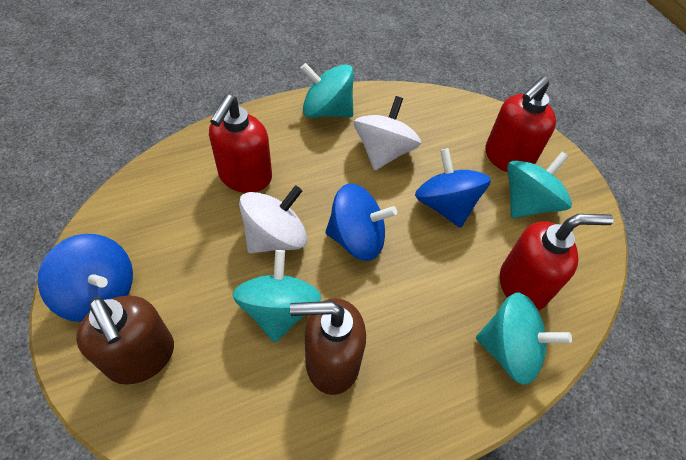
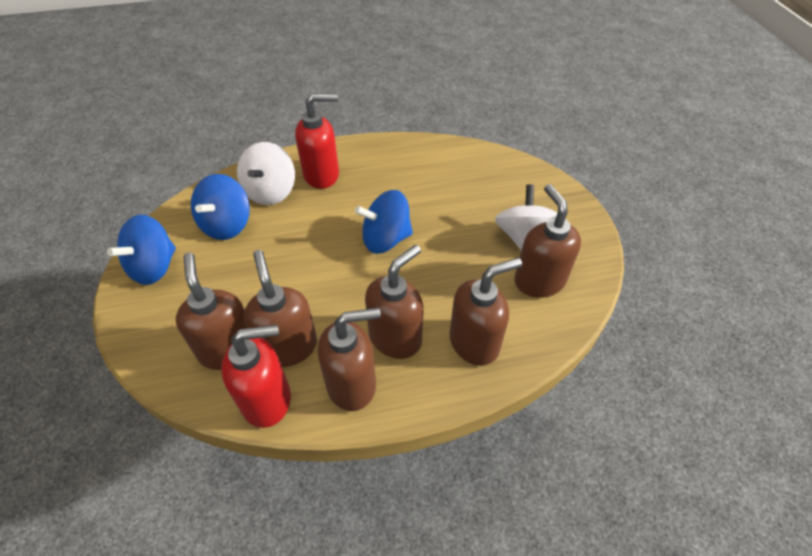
brown soap dispenser: 2 -> 6
red soap dispenser: 3 -> 2
turquoise spinning top: 4 -> 0

